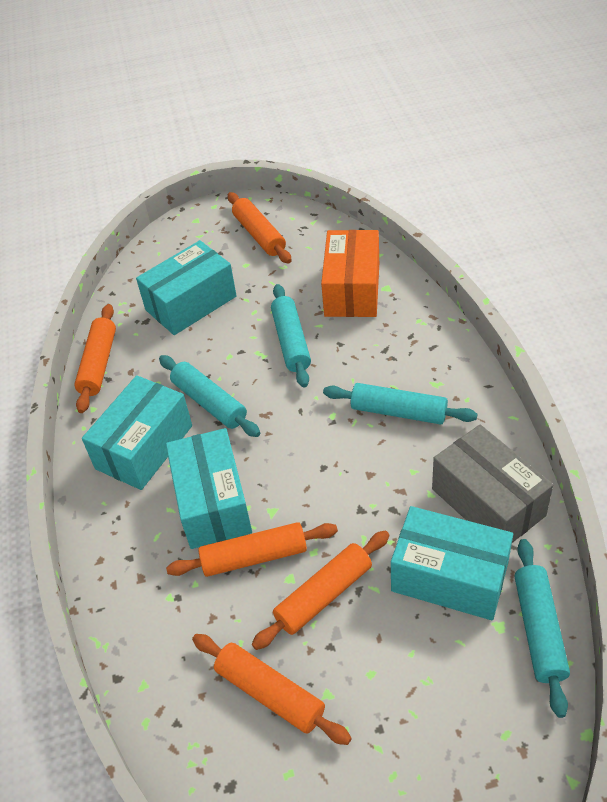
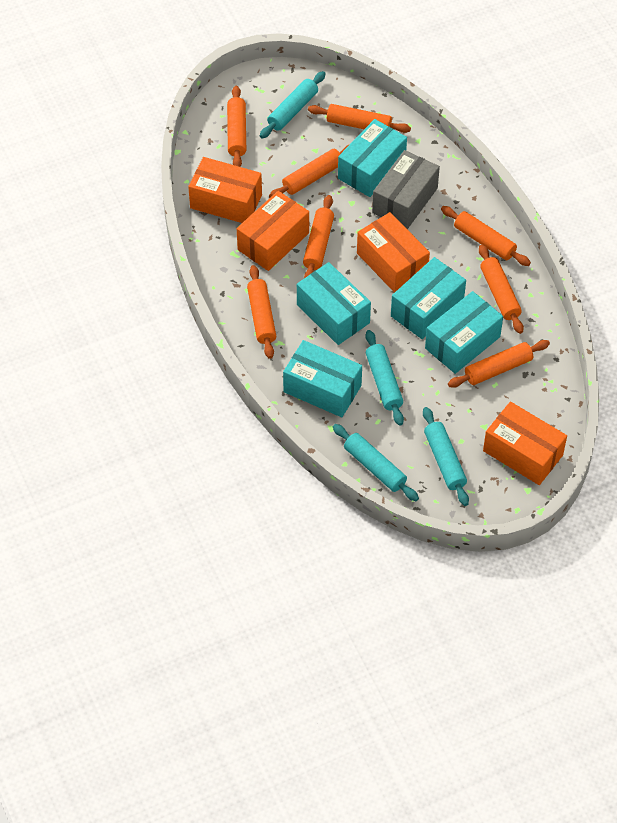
orange box: 1 -> 4
orange rolling pin: 5 -> 8
turquoise box: 4 -> 5

